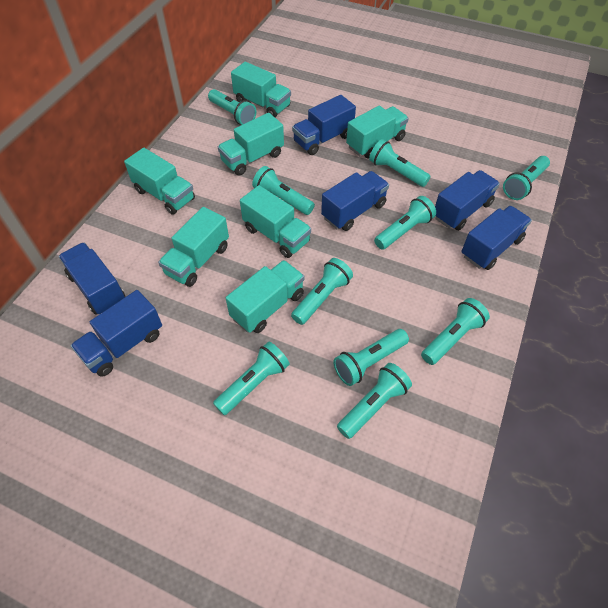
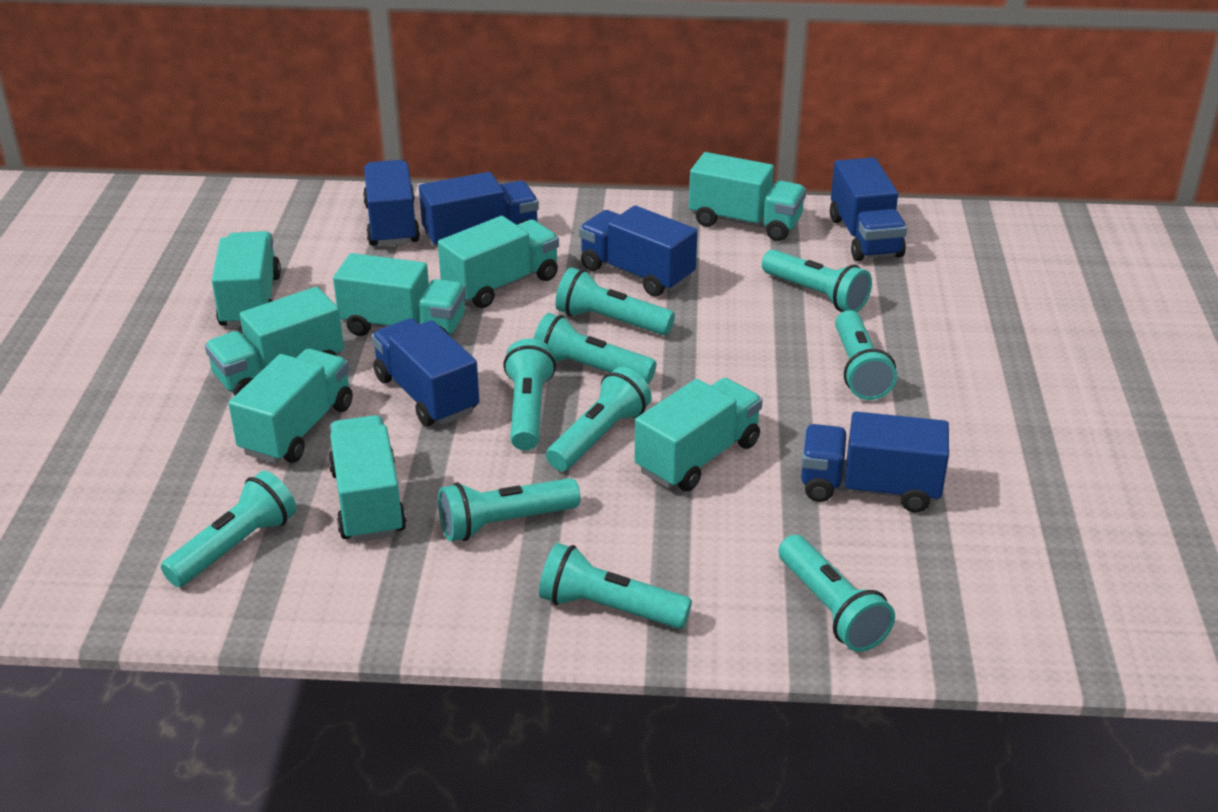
turquoise truck: 7 -> 8

